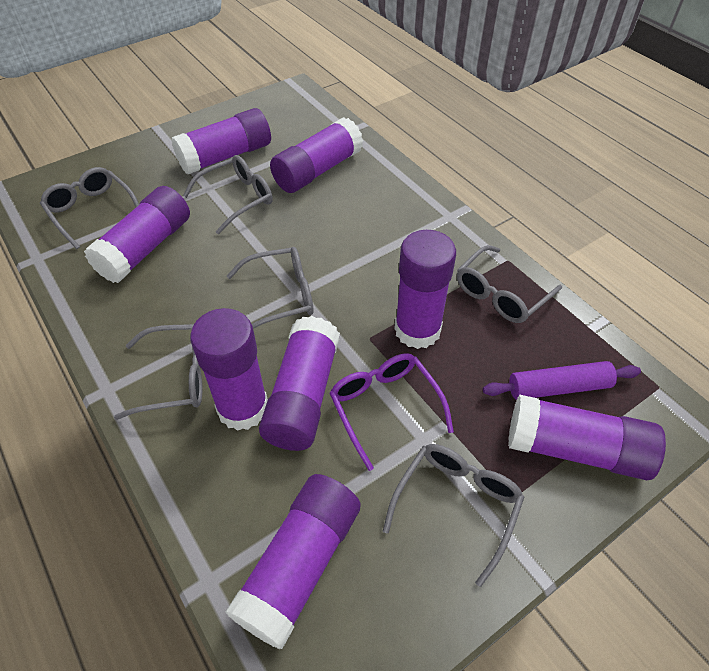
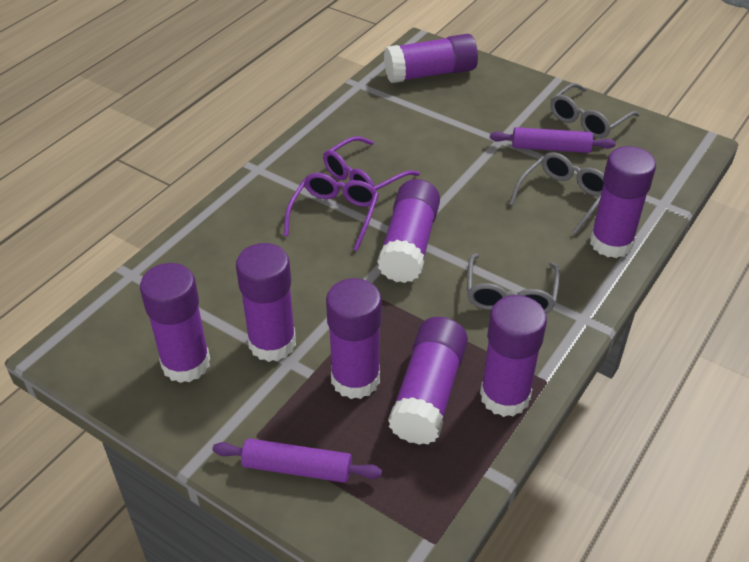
grey glasses: 6 -> 3
purple glasses: 1 -> 2
purple rolling pin: 1 -> 2

